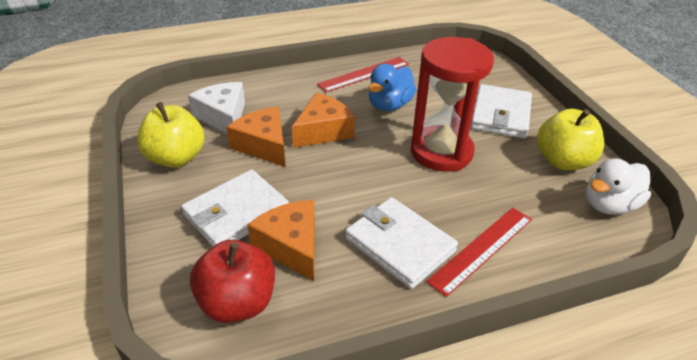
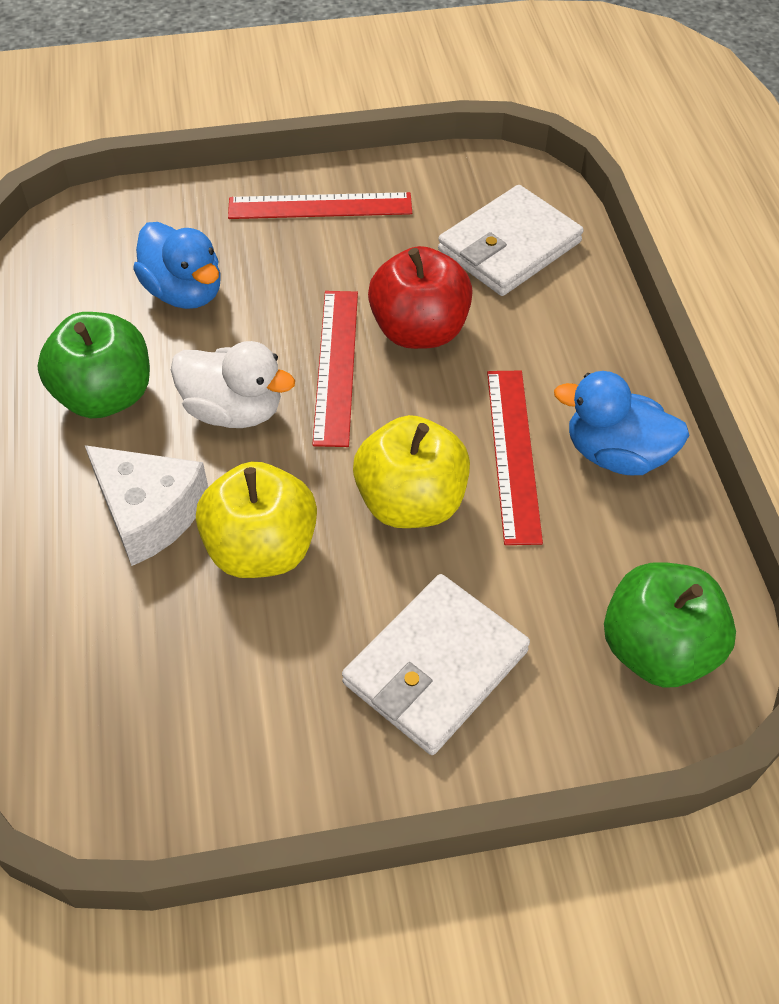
blue duck: 1 -> 2
green apple: 0 -> 2
orange cheese: 3 -> 0
red hourglass: 1 -> 0
red ruler: 2 -> 3
white wallet: 3 -> 2

